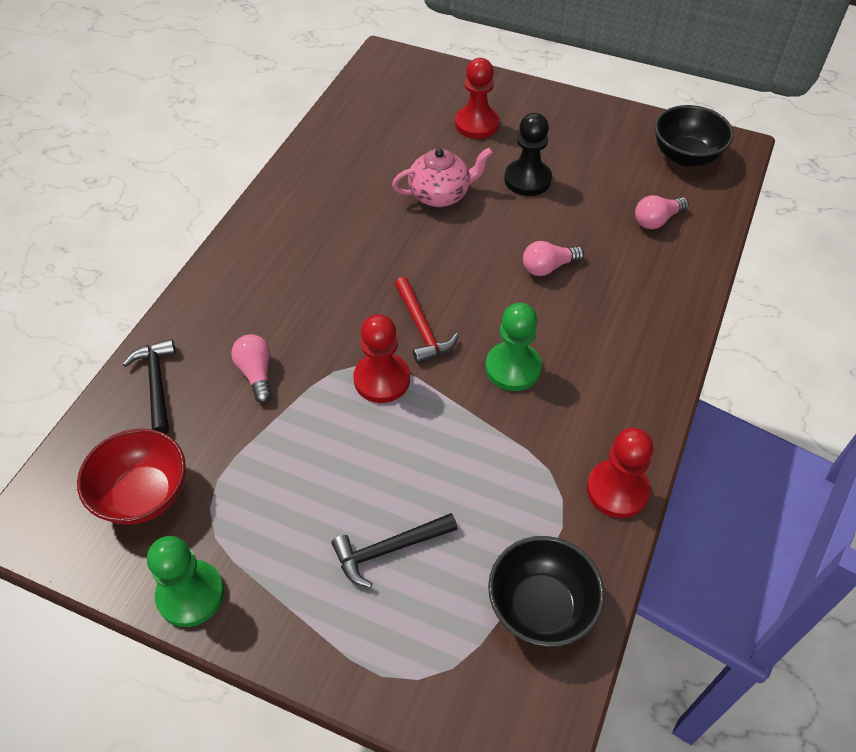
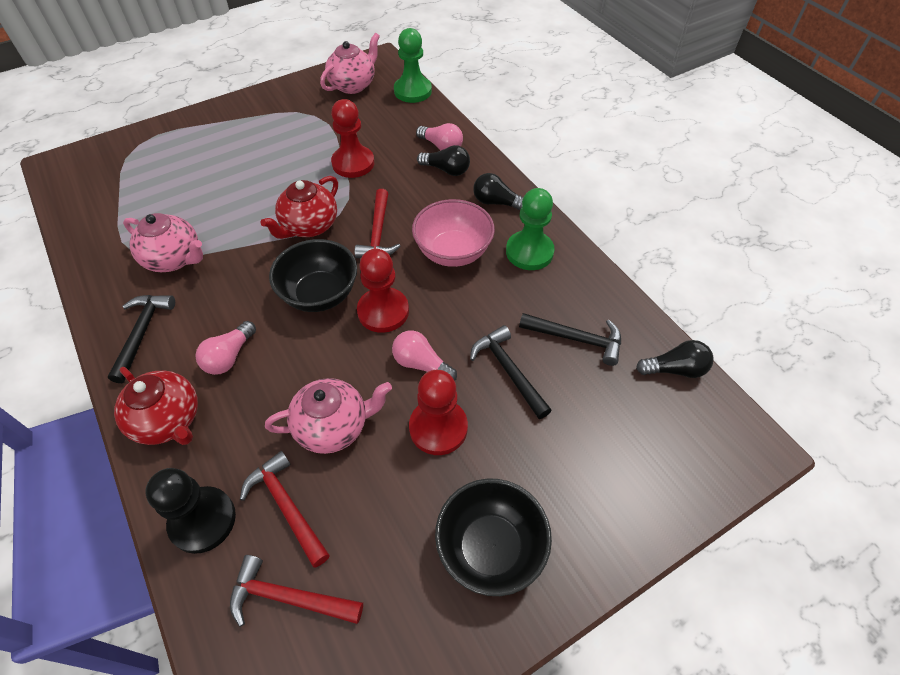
black hammer: 2 -> 3
black light bulb: 0 -> 3
pink bowl: 0 -> 1
pink teapot: 1 -> 3
red bowl: 1 -> 0
red hammer: 1 -> 3
red teapot: 0 -> 2

